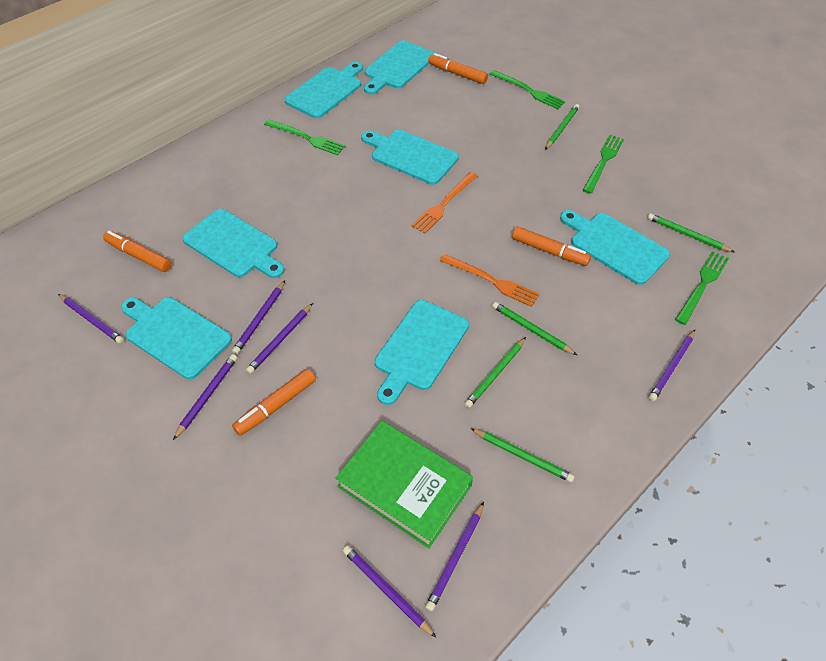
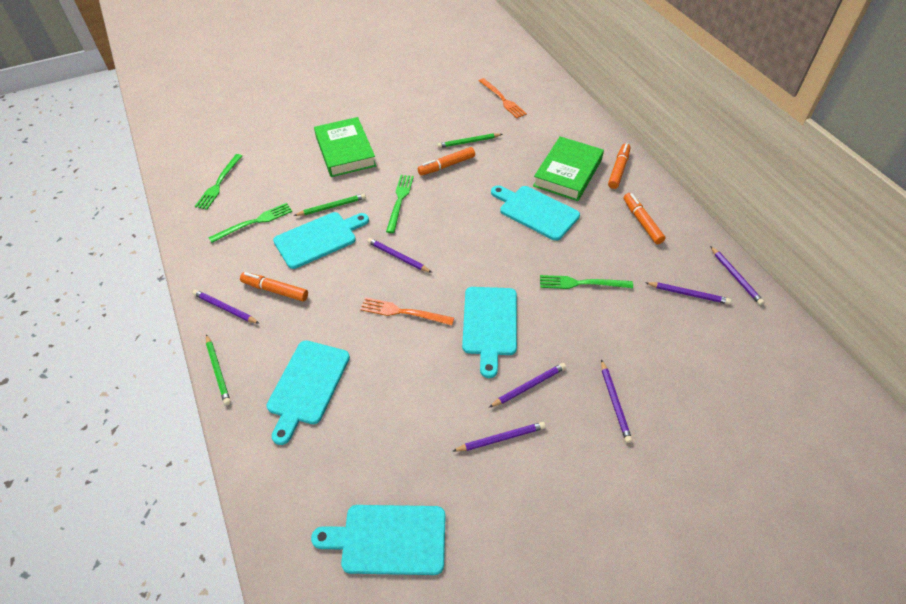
green book: 1 -> 2
green pencil: 5 -> 3
turquoise cutting board: 7 -> 5

